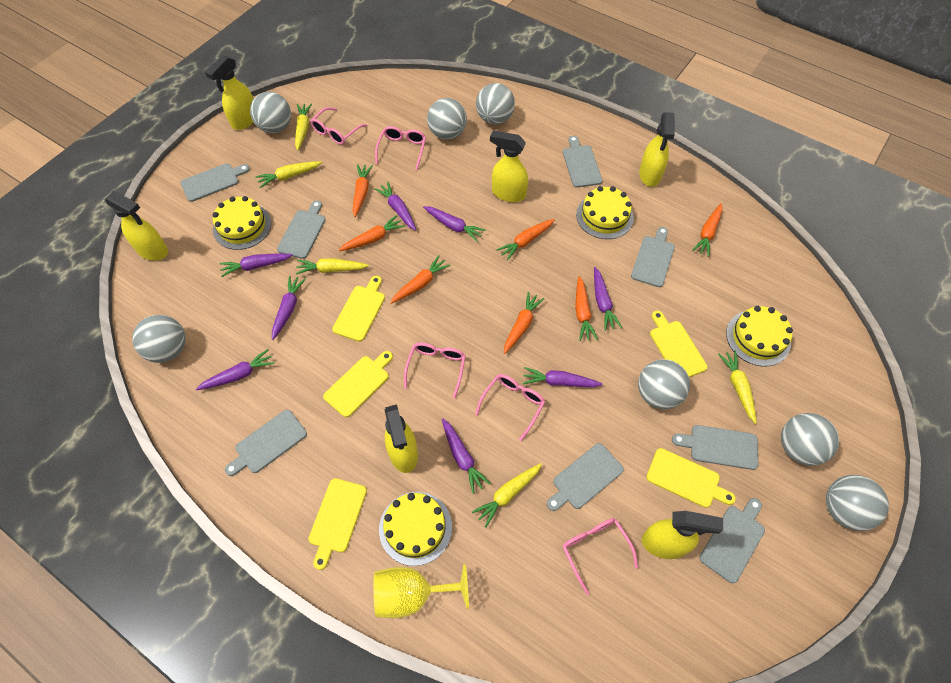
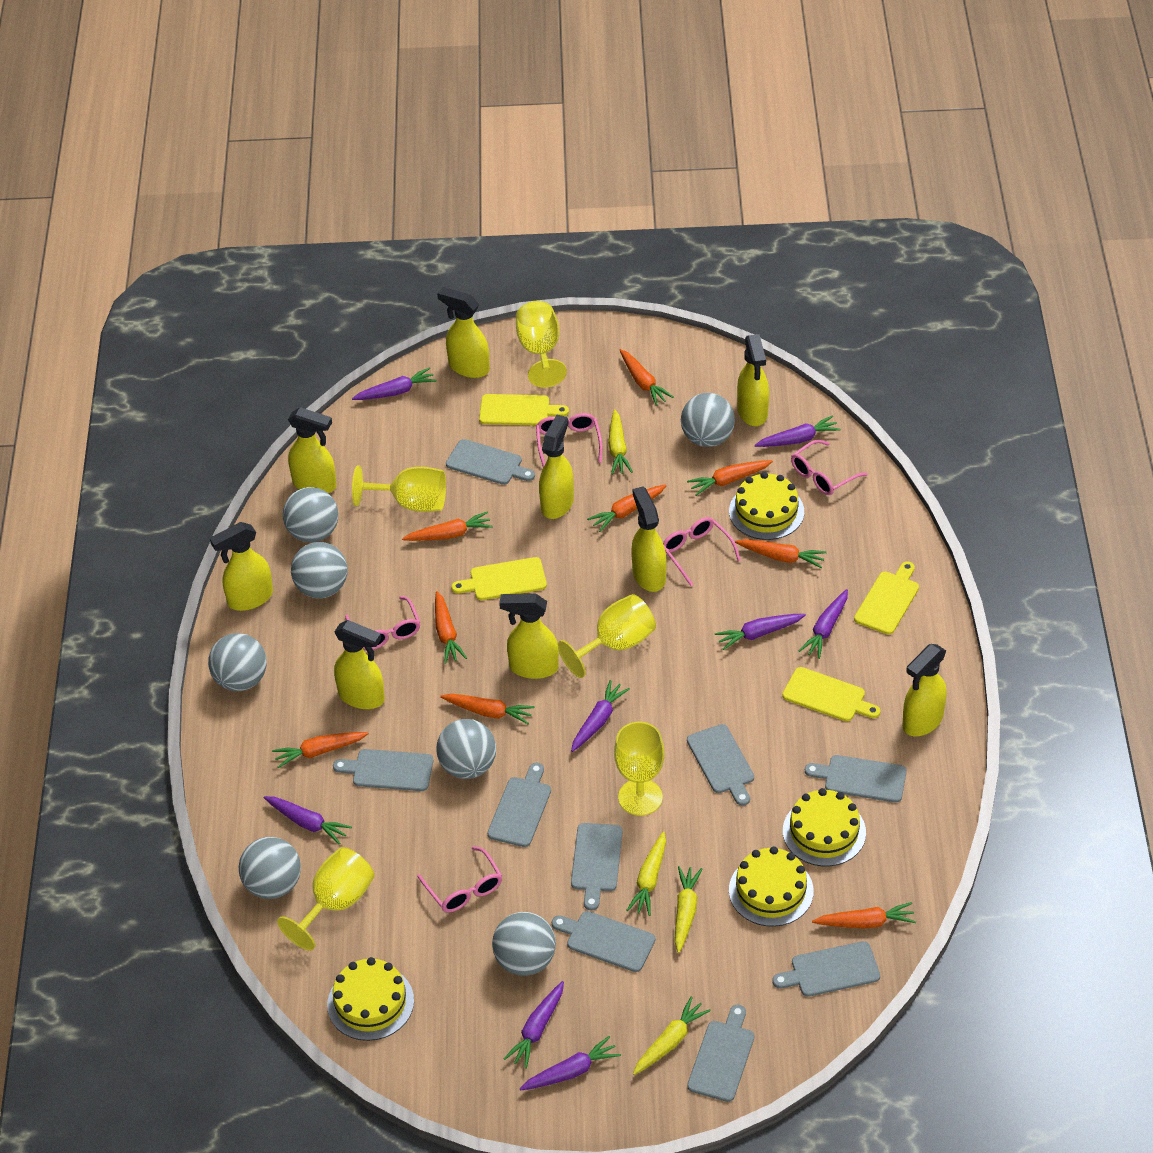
grey cutting board: 8 -> 9
orange carrot: 7 -> 9
yellow carrot: 5 -> 4
yellow cutting board: 5 -> 4
yellow goblet: 1 -> 5
yellow spray bottle: 6 -> 9

